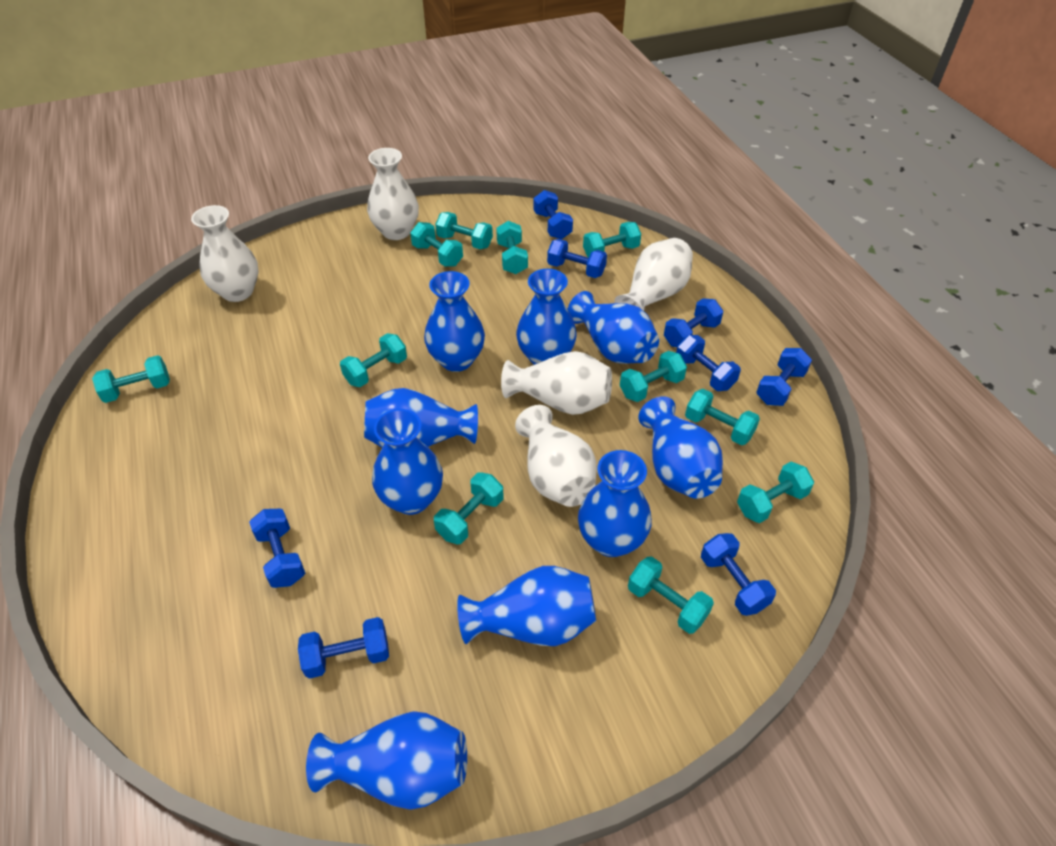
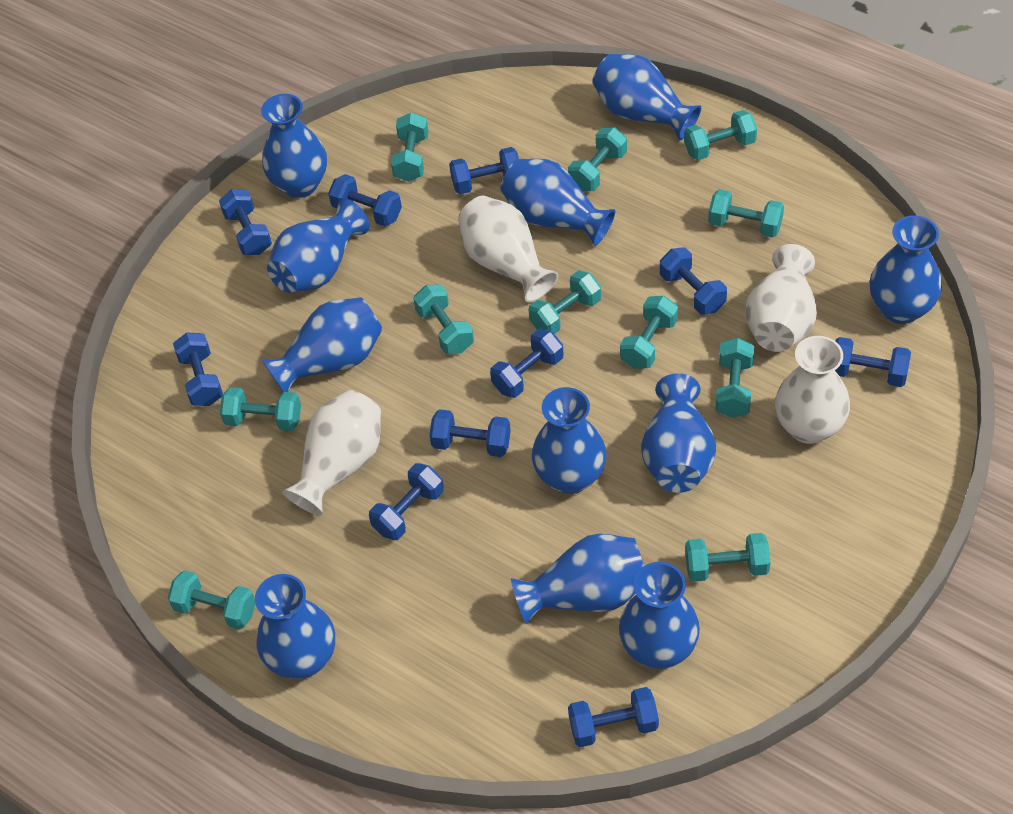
blue dumbbell: 8 -> 10
blue vase: 9 -> 11
white vase: 5 -> 4

